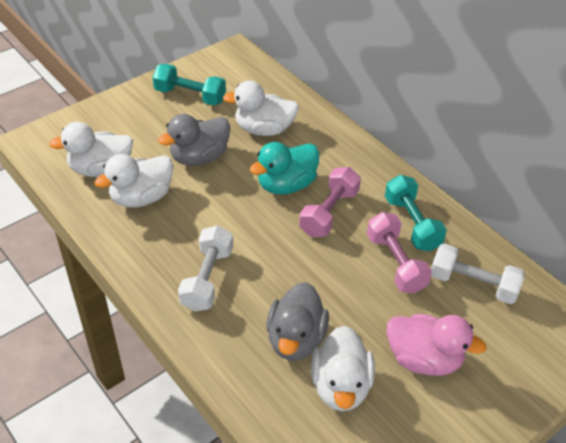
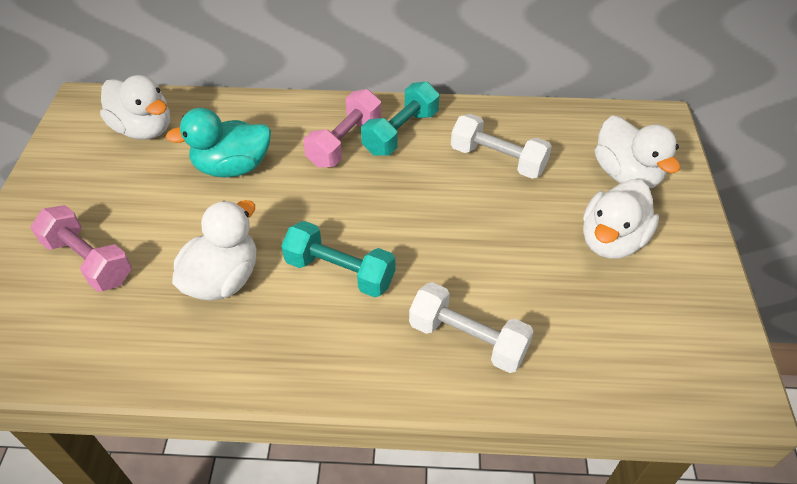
grey duck: 2 -> 0
pink duck: 1 -> 0

